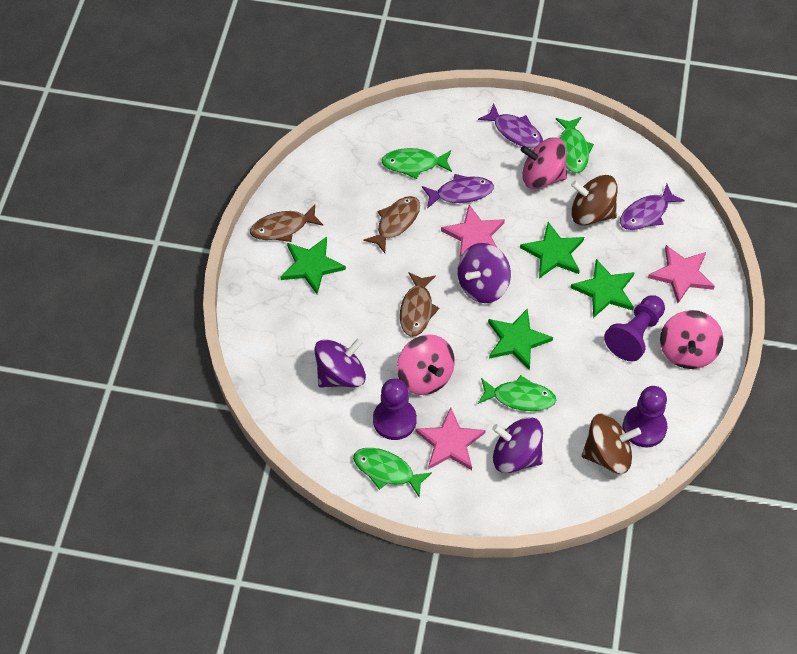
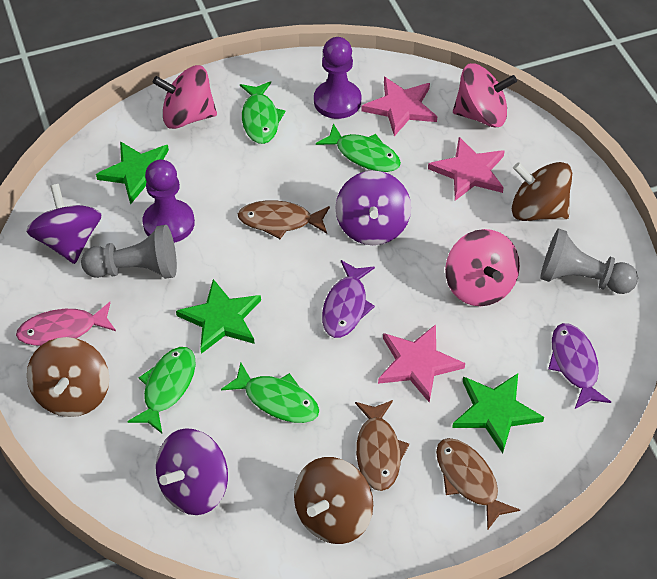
brown spinning top: 2 -> 3
green star: 4 -> 3
grey pawn: 0 -> 2
pink fish: 0 -> 1
purple fish: 3 -> 2
purple pawn: 3 -> 2

